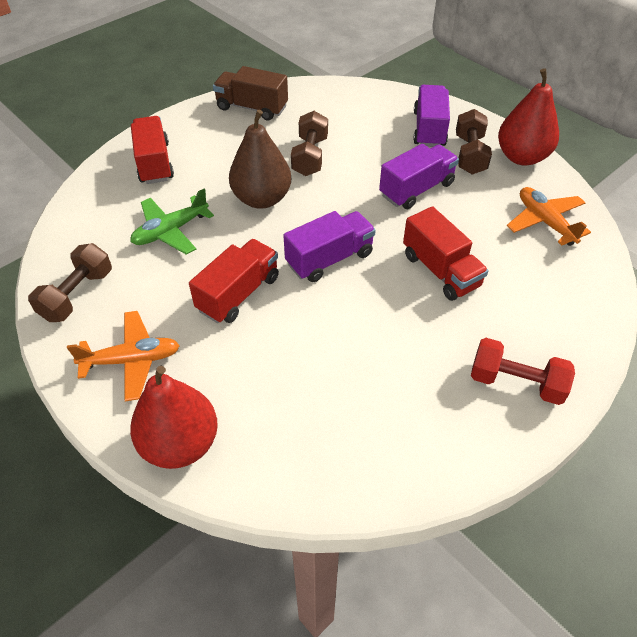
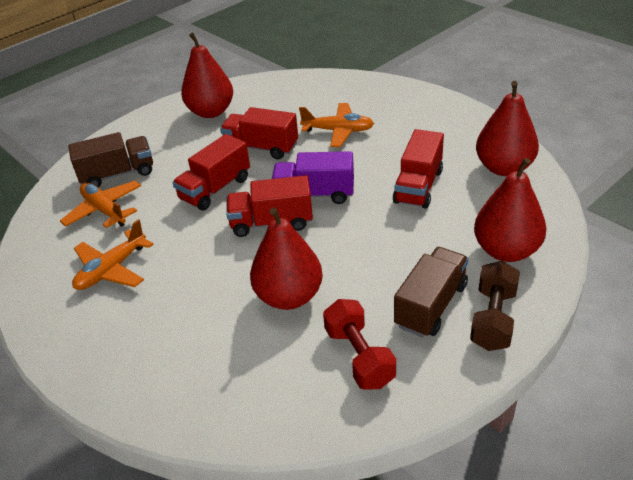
brown dumbbell: 3 -> 1
brown pear: 1 -> 0
brown truck: 1 -> 2
green plane: 1 -> 0
orange plane: 2 -> 3
purple truck: 3 -> 1
red pear: 2 -> 4
red truck: 3 -> 4

